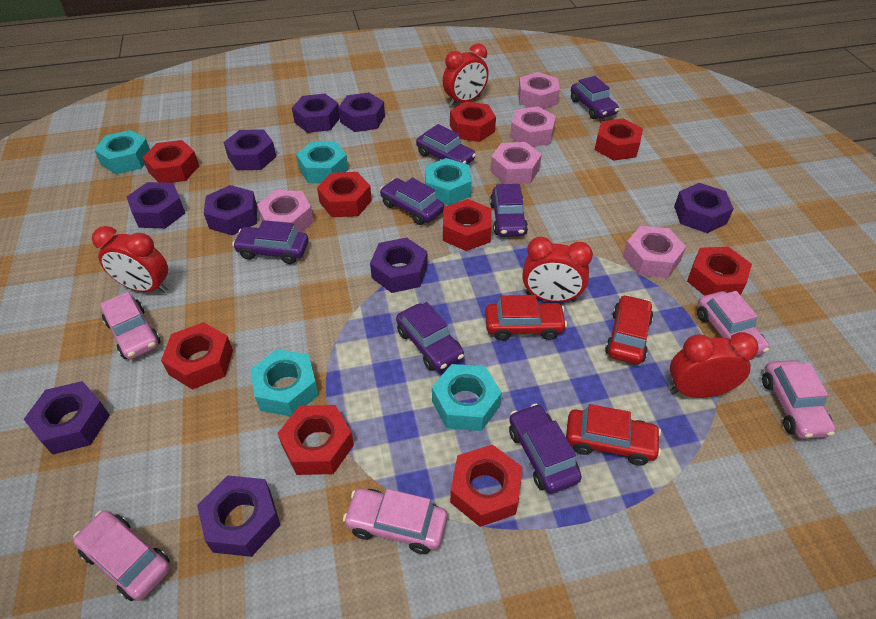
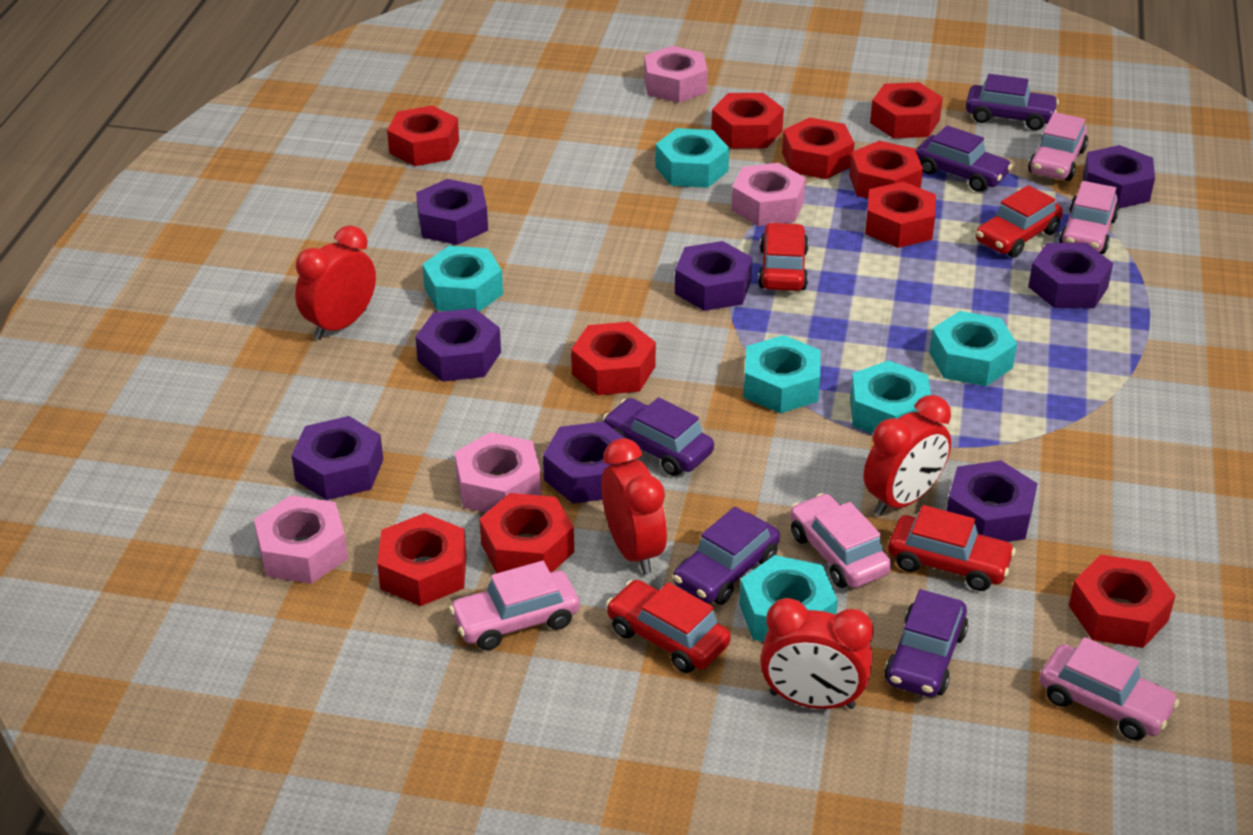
pink nut: 5 -> 4
purple car: 7 -> 5
purple nut: 9 -> 8
red car: 3 -> 4
red nut: 9 -> 10
turquoise nut: 5 -> 6

